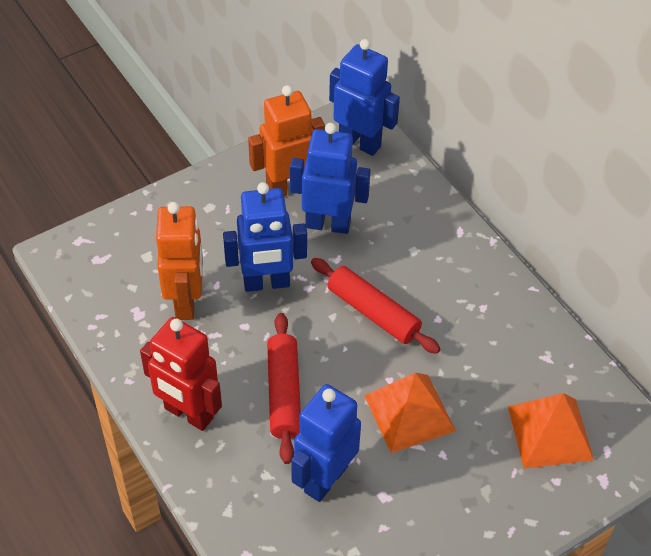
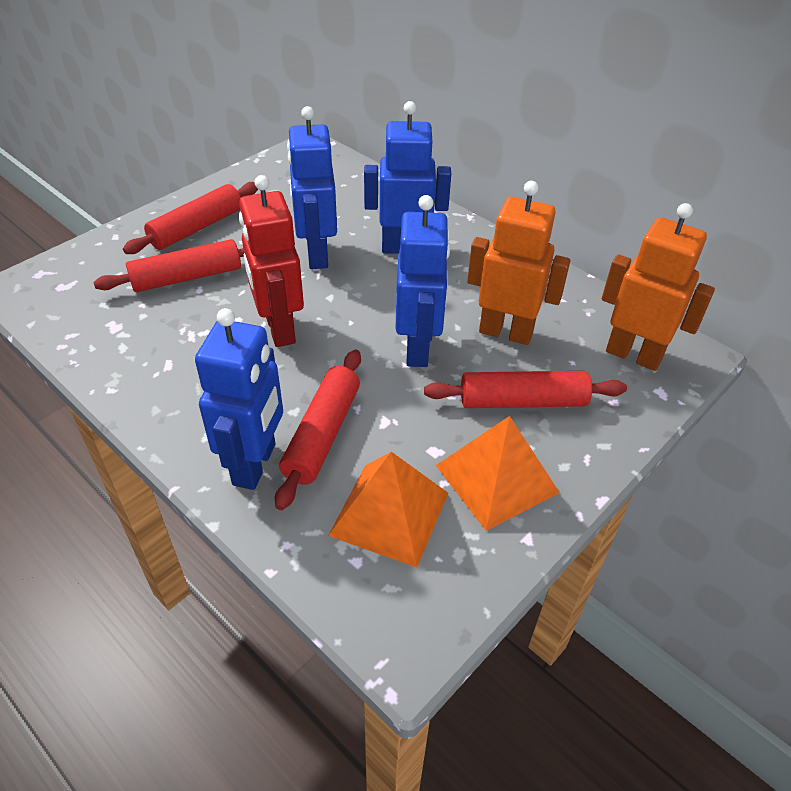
red rolling pin: 2 -> 4

